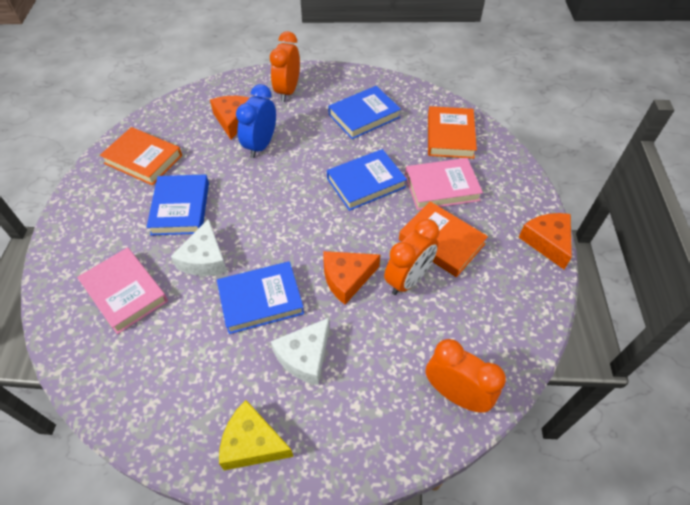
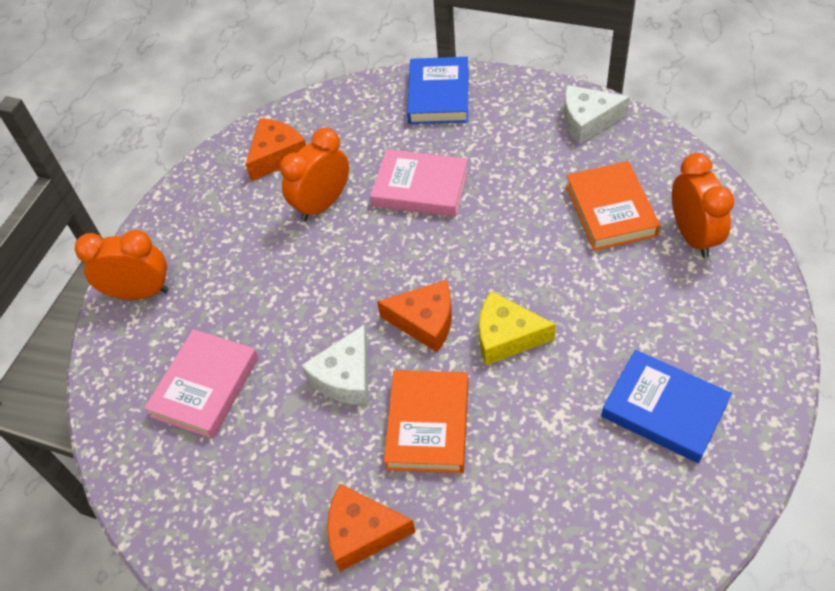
blue book: 4 -> 2
blue clock: 1 -> 0
orange book: 3 -> 2

